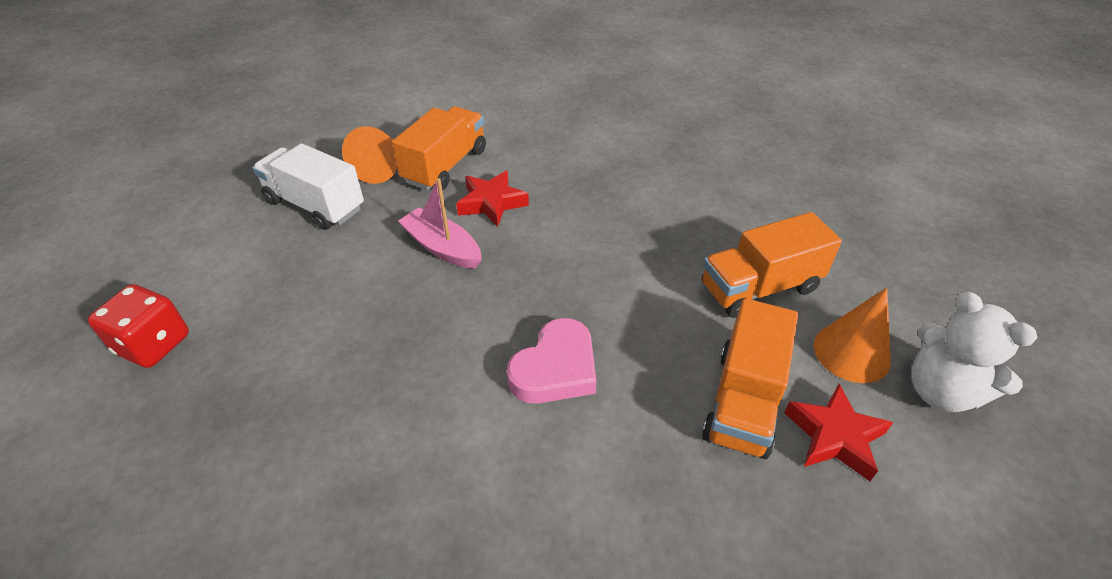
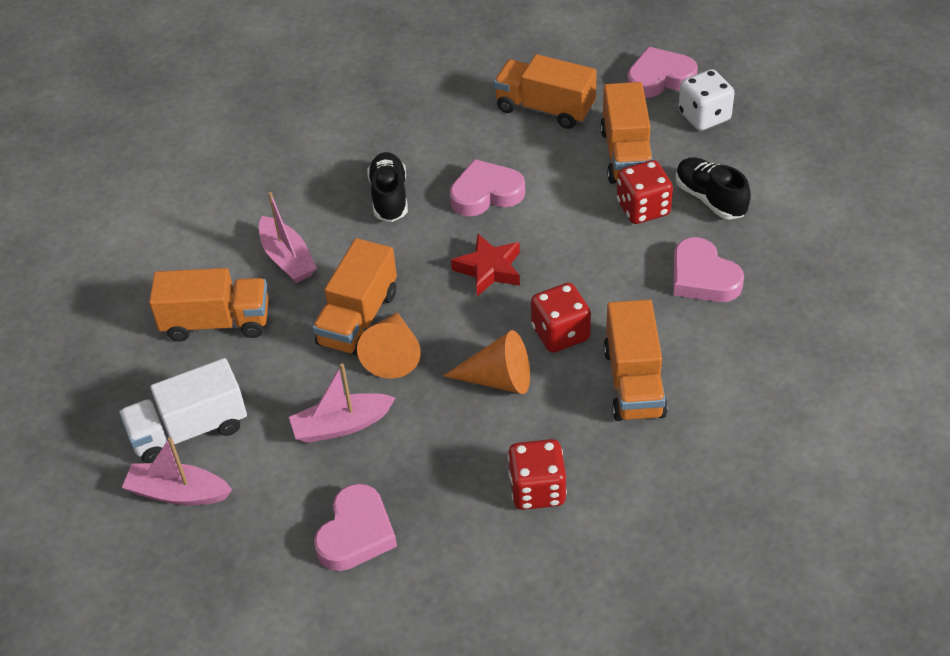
black shoe: 0 -> 2
orange truck: 3 -> 5
pink boat: 1 -> 3
pink heart: 1 -> 4
red dice: 1 -> 3
red star: 2 -> 1
white dice: 0 -> 1
white teddy bear: 1 -> 0

